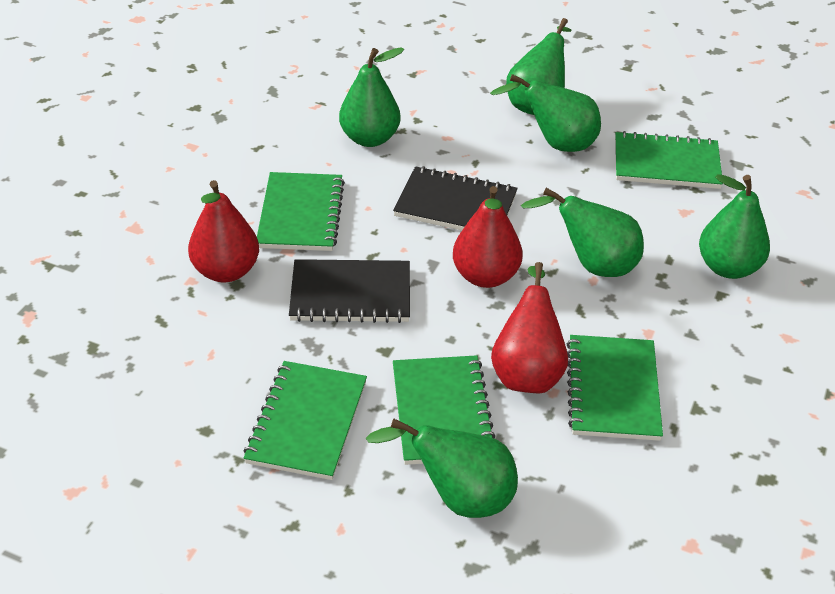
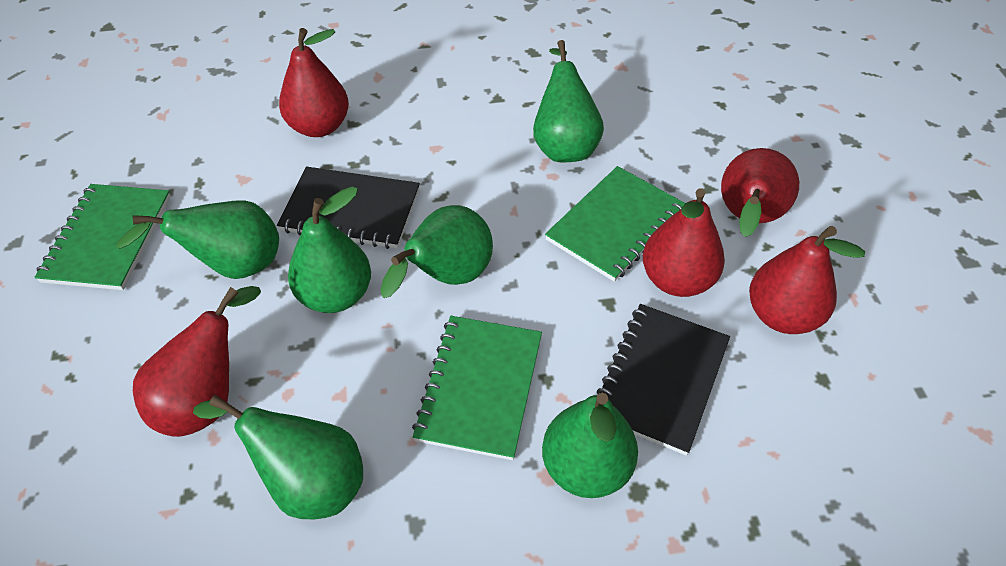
green notebook: 5 -> 3
red pear: 3 -> 5

